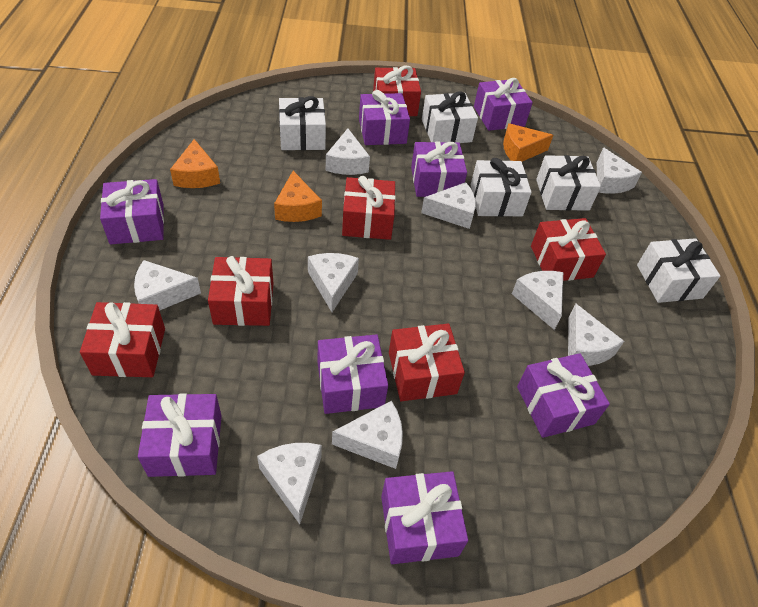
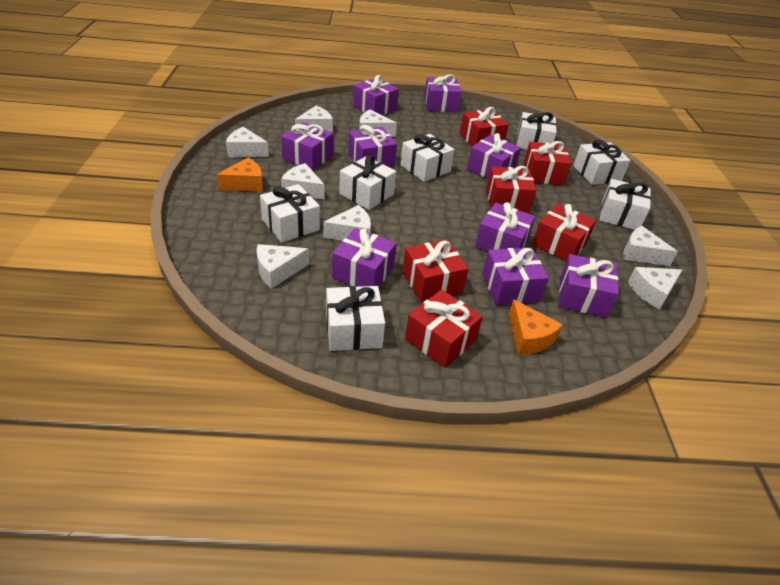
orange cheese: 3 -> 2
purple gift: 8 -> 9
white cheese: 9 -> 8
white gift: 5 -> 7

